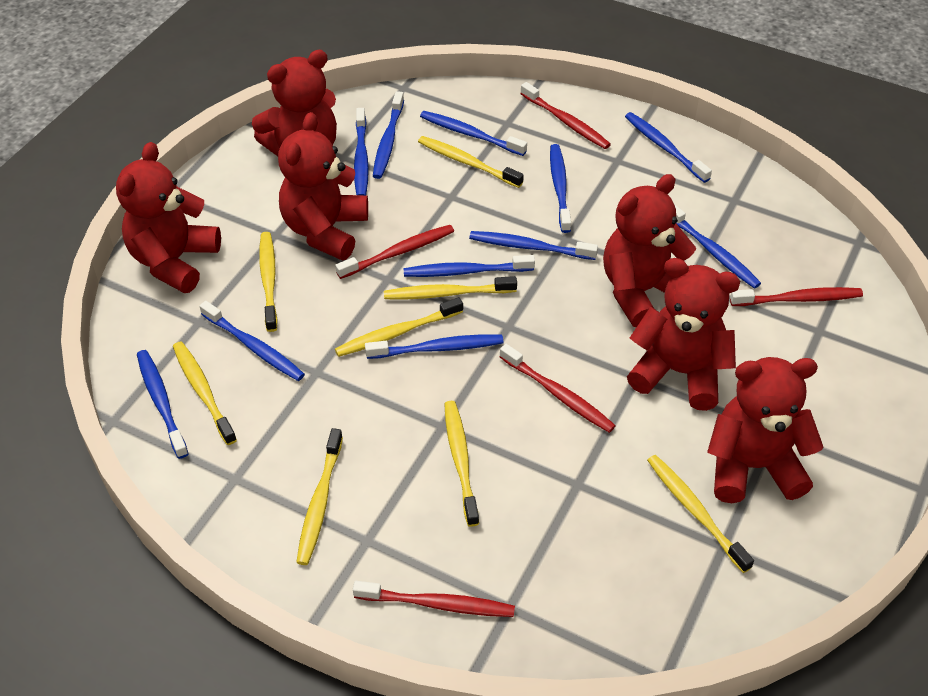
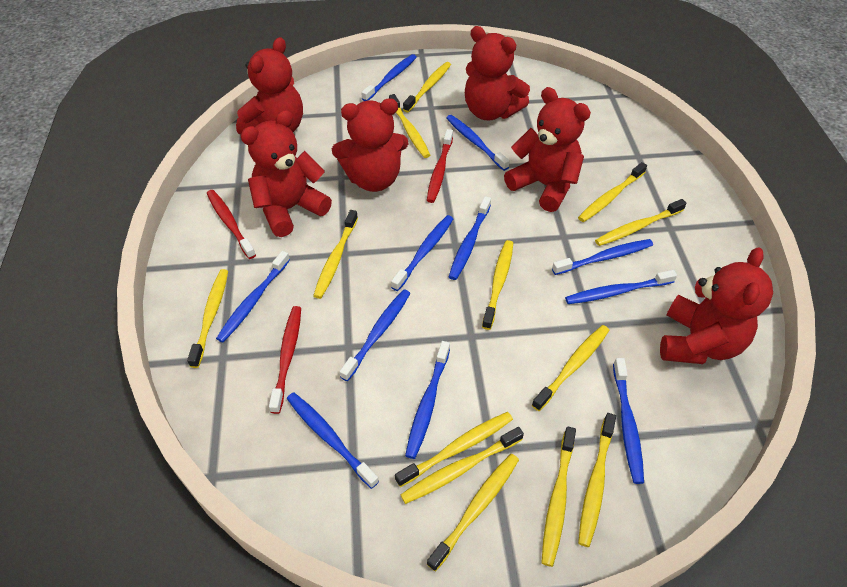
red toothbrush: 5 -> 3
yellow toothbrush: 8 -> 13

